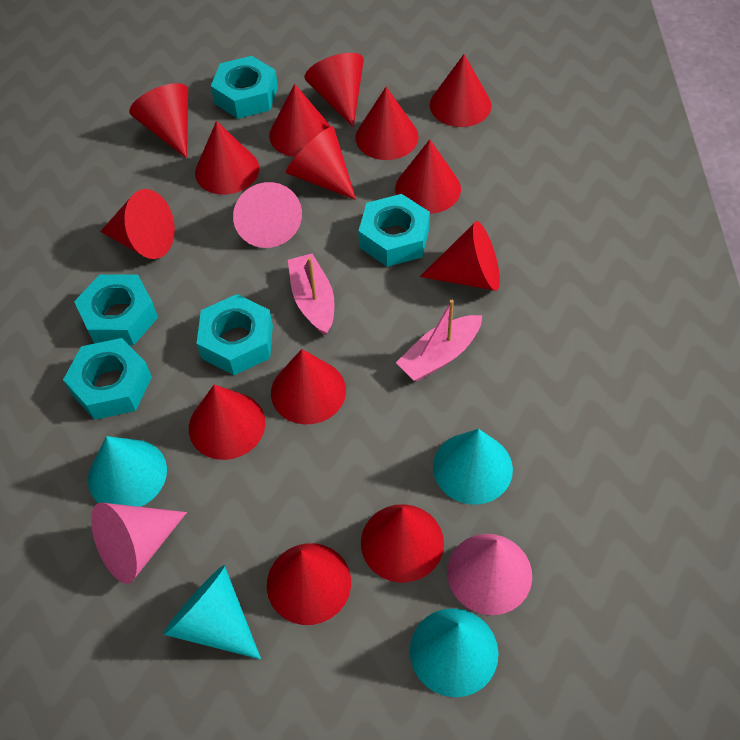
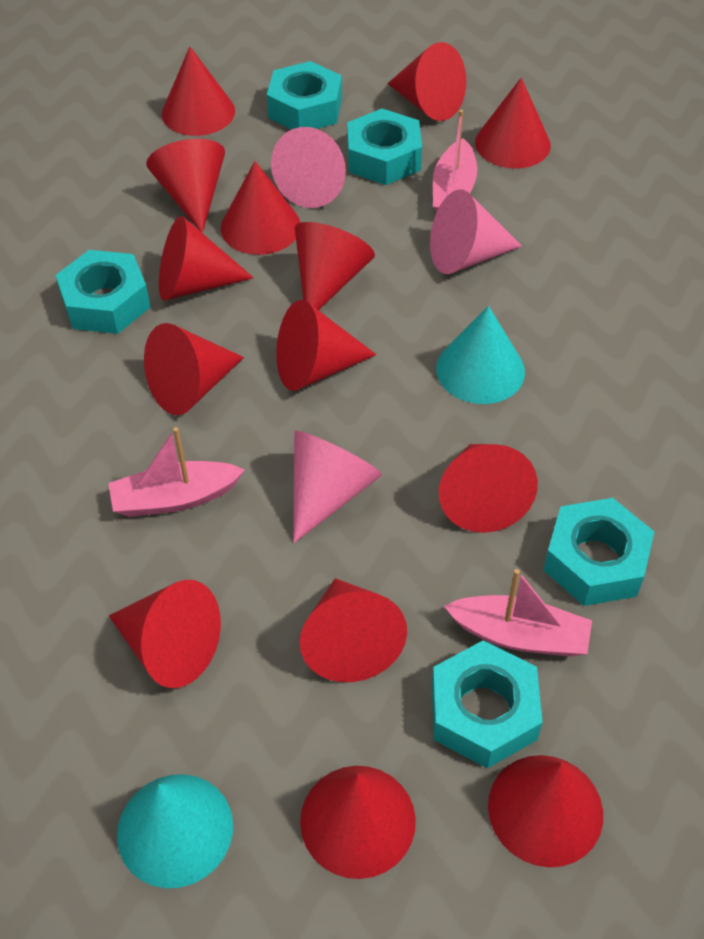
pink boat: 2 -> 3
turquoise cone: 4 -> 2

